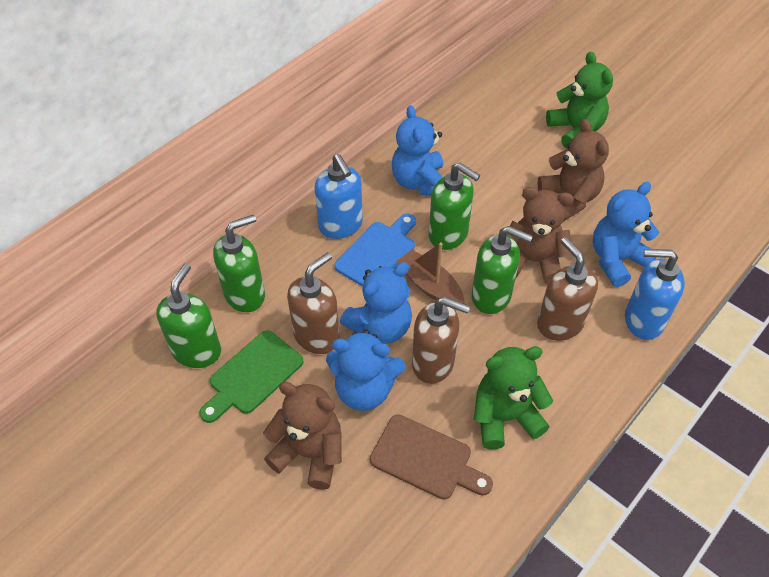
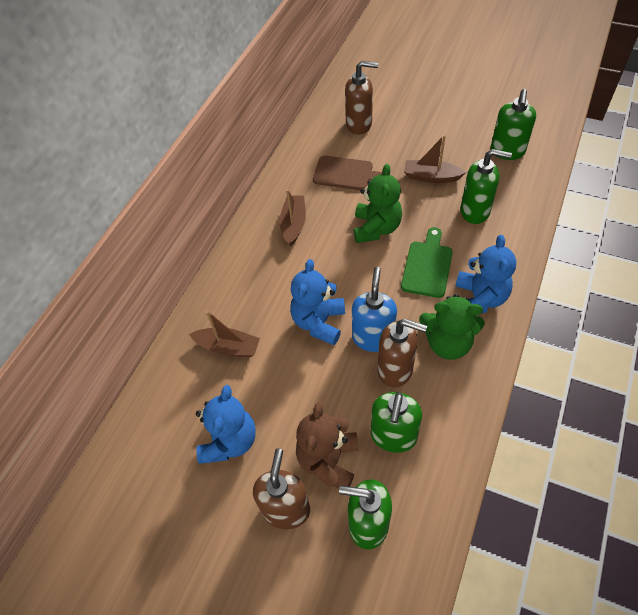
blue cutting board: 1 -> 0
blue soap dispenser: 2 -> 1
blue teddy bear: 4 -> 3
brown boat: 1 -> 3
brown teddy bear: 3 -> 1

